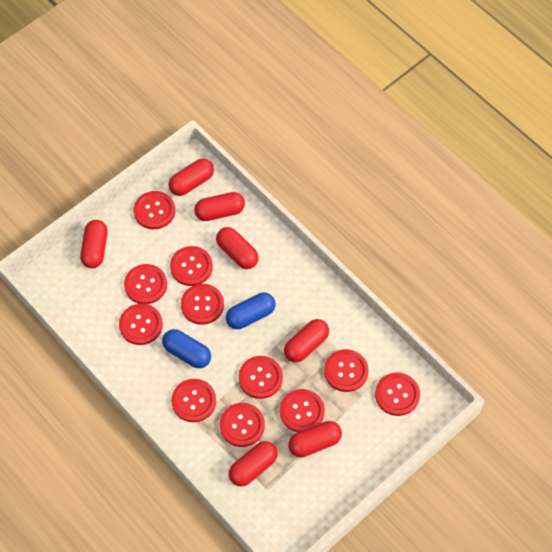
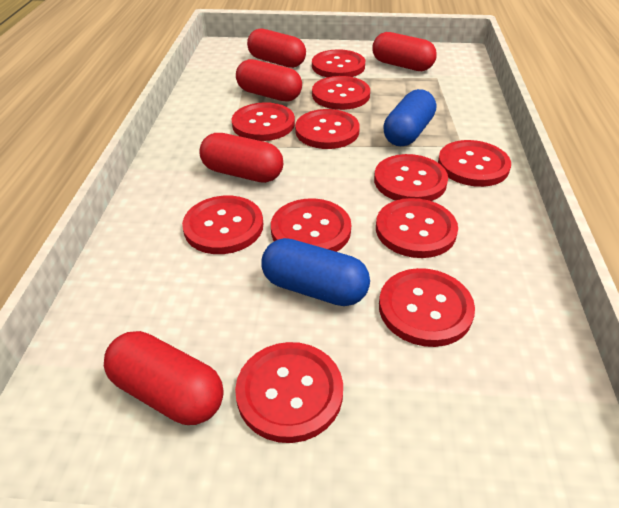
red capsule: 7 -> 5

